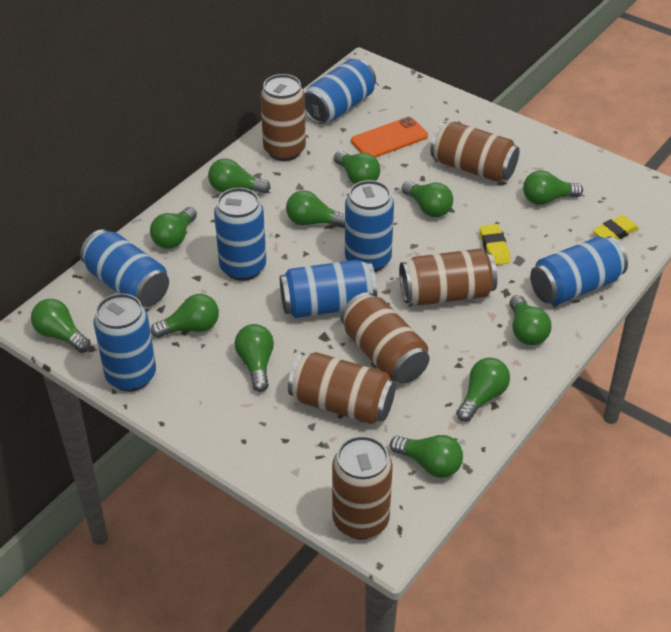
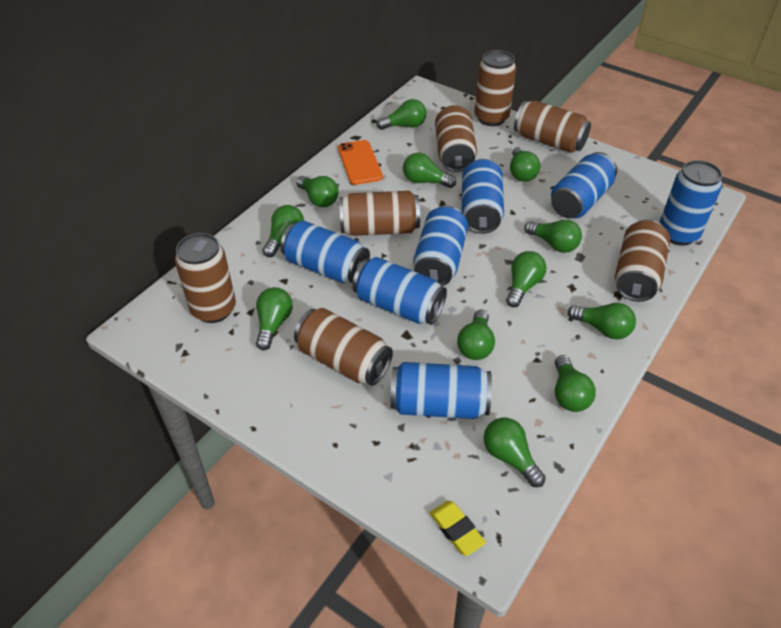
brown can: 6 -> 7
yellow eraser: 2 -> 1

